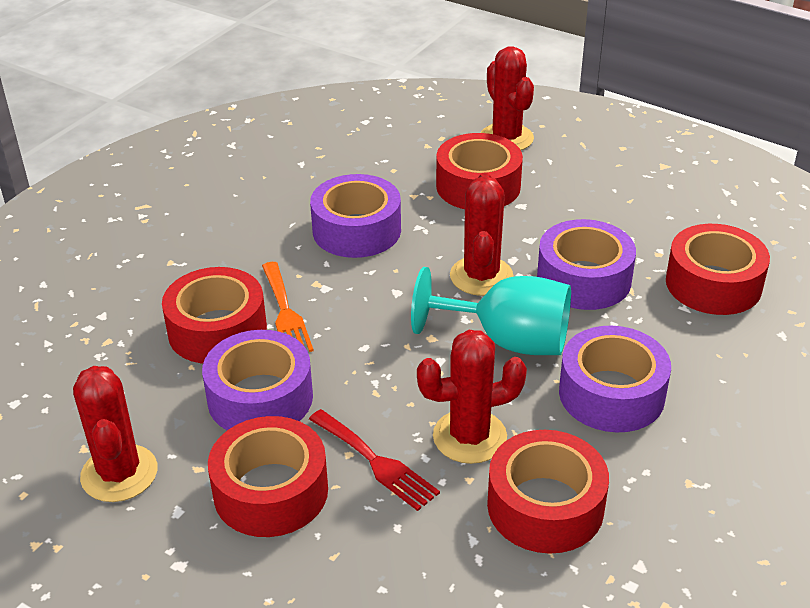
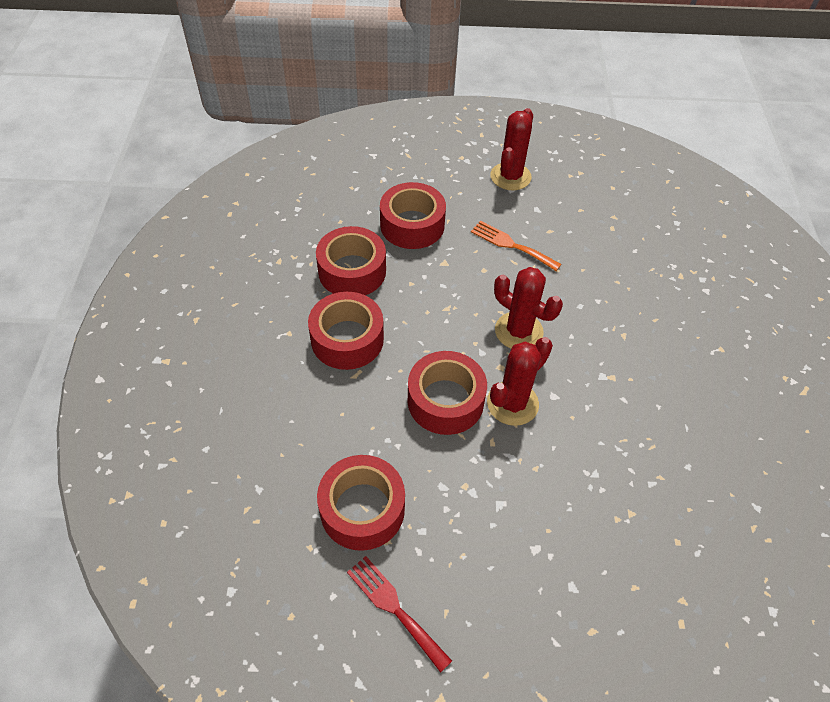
purple tape: 4 -> 0
red cactus: 4 -> 3
turquoise goblet: 1 -> 0

